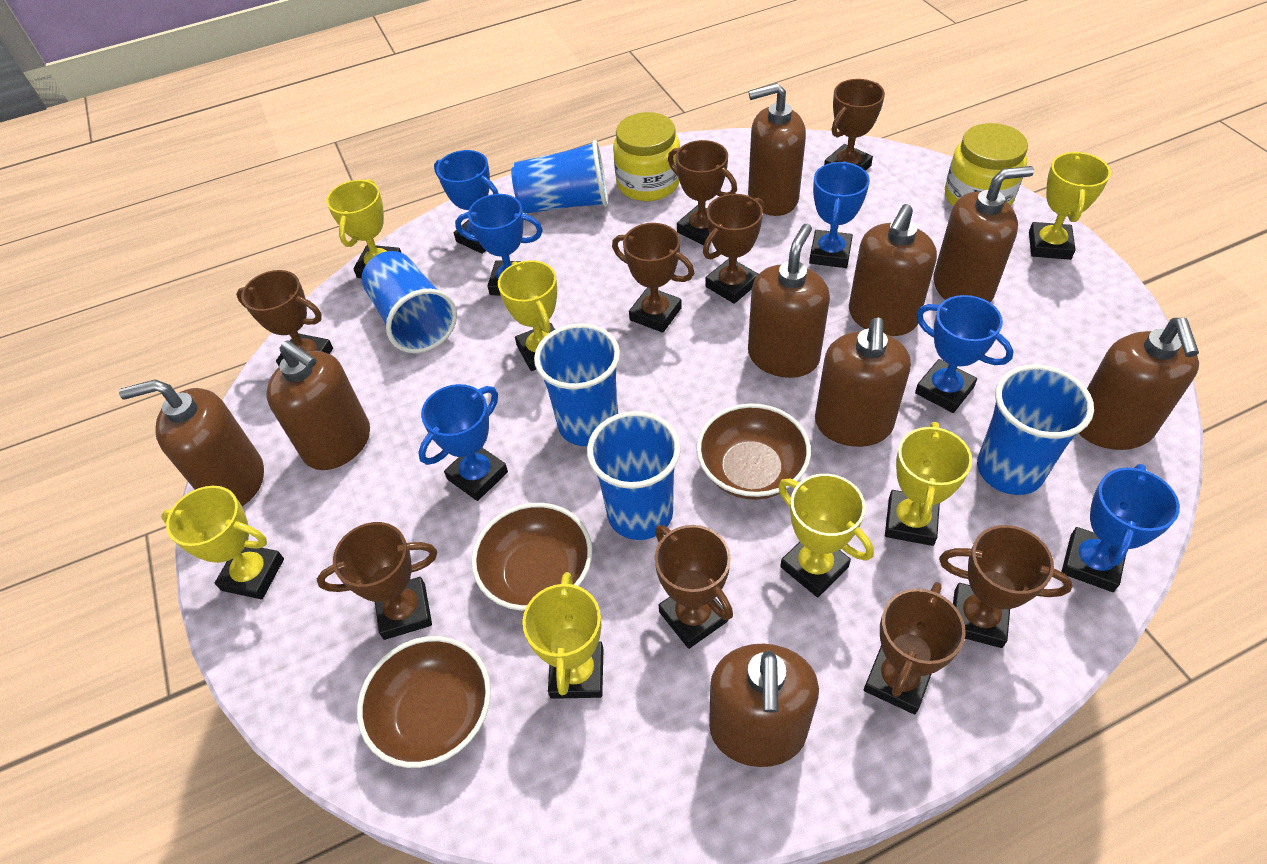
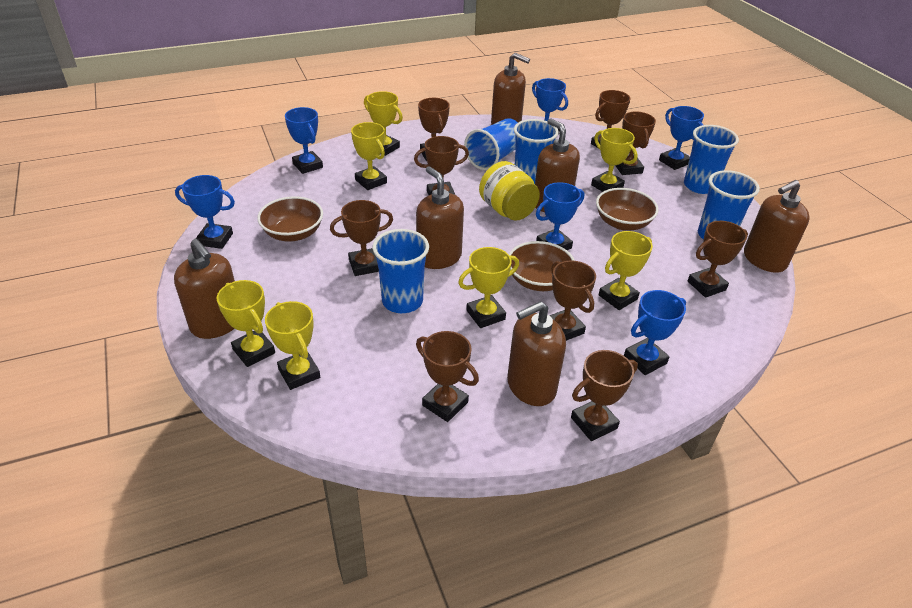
brown soap dispenser: 9 -> 6
yellow jar: 2 -> 1

